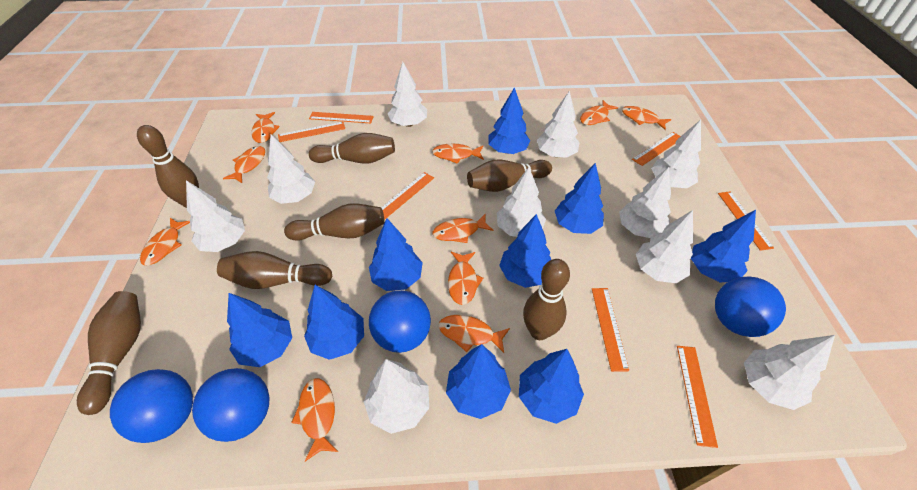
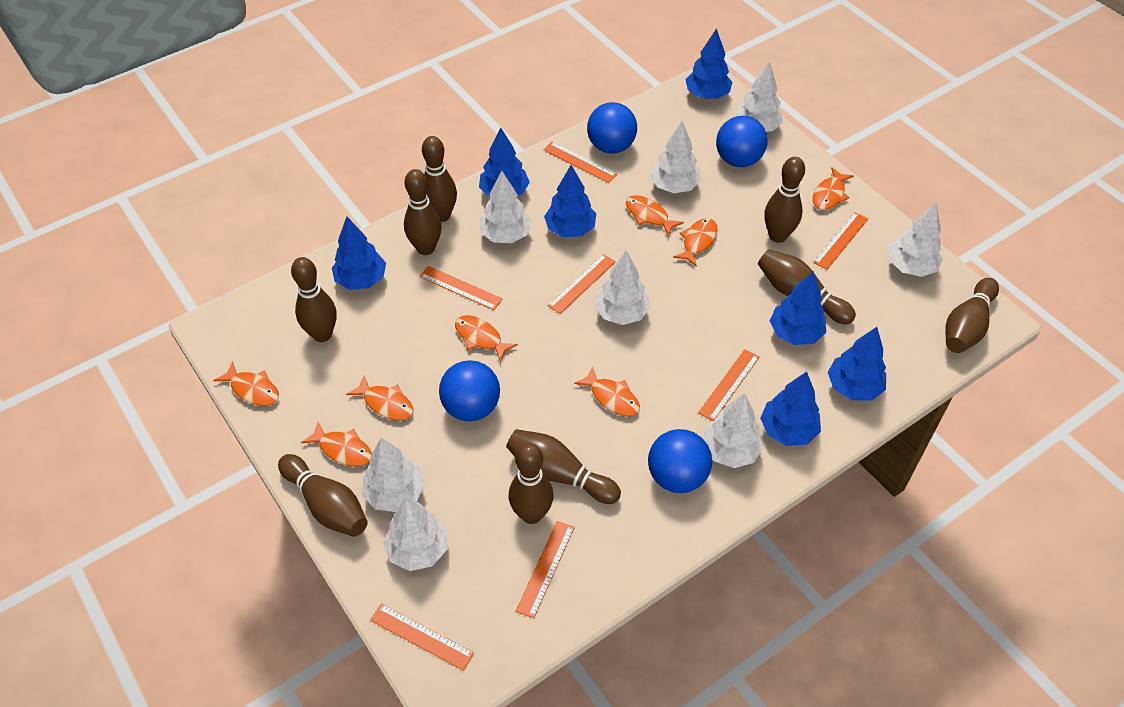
blue tree: 9 -> 7
brown bowling pin: 7 -> 9
orange fish: 10 -> 8
white tree: 10 -> 8

